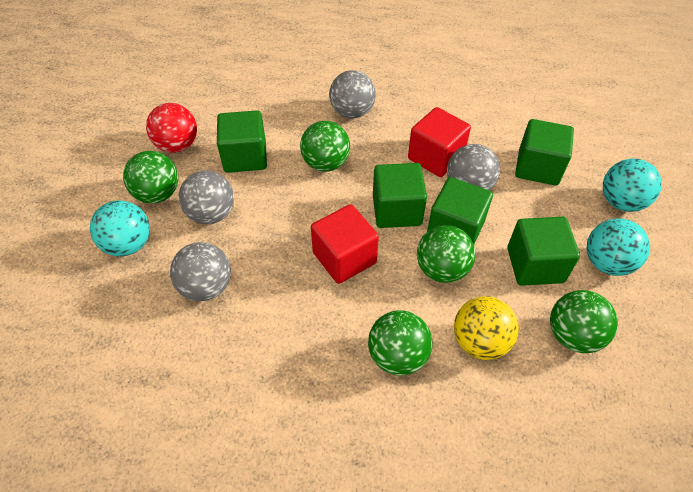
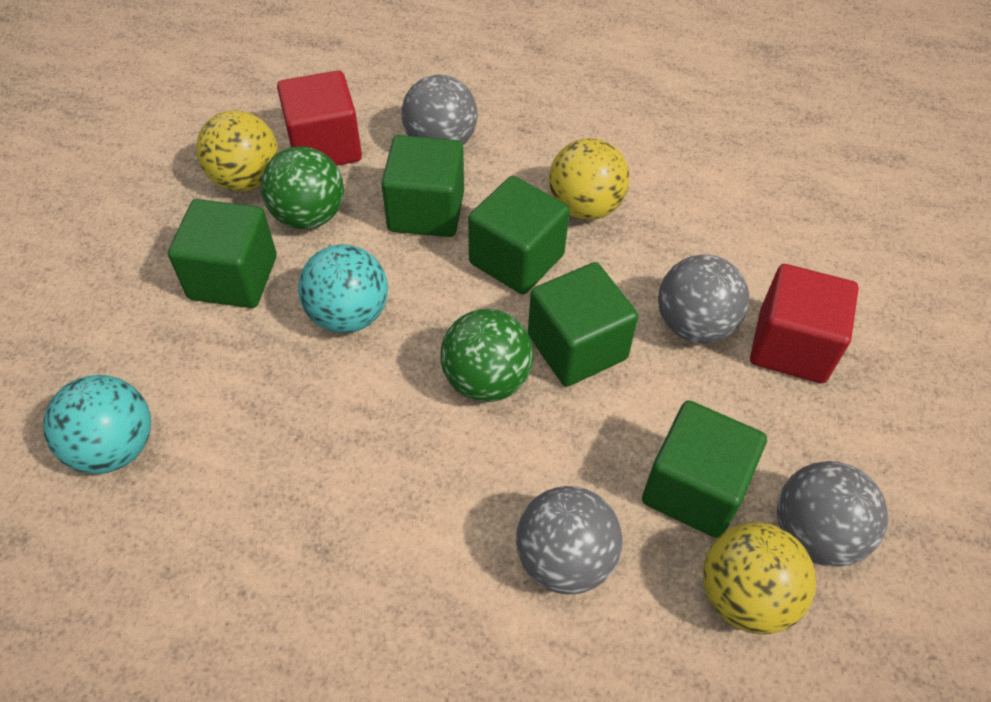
green ball: 5 -> 2
red ball: 1 -> 0
turquoise ball: 3 -> 2
yellow ball: 1 -> 3

